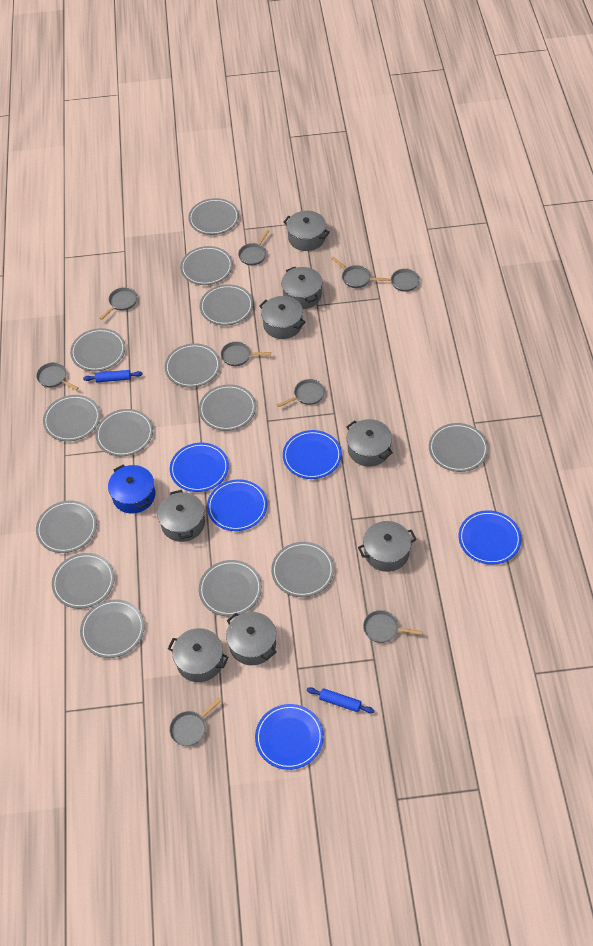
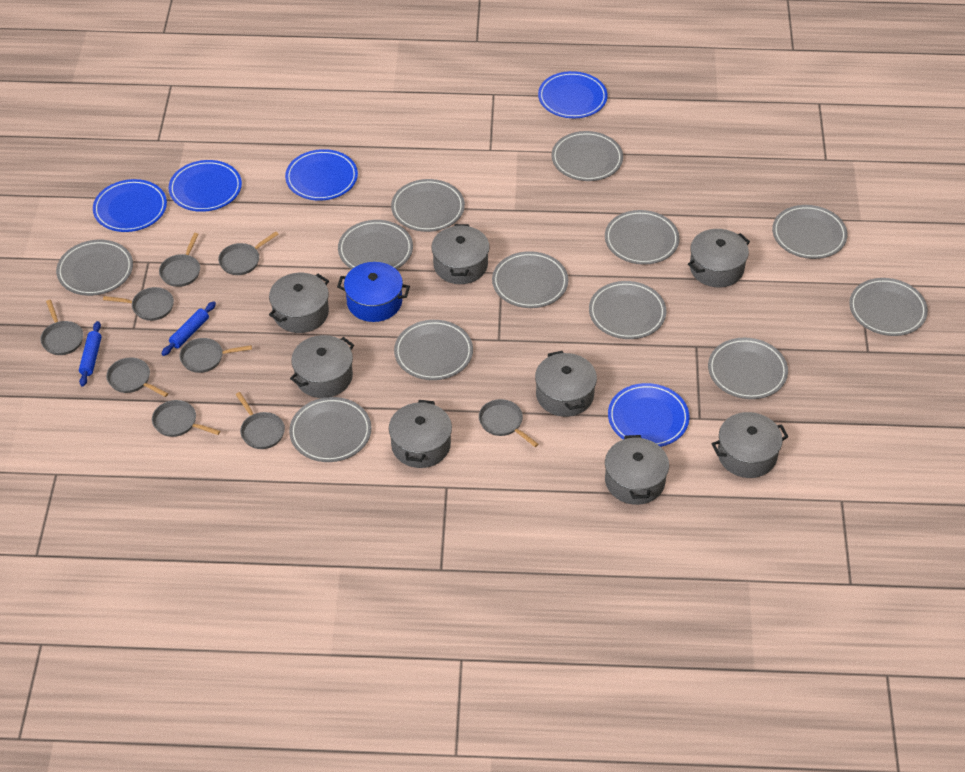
grey plate: 14 -> 12

